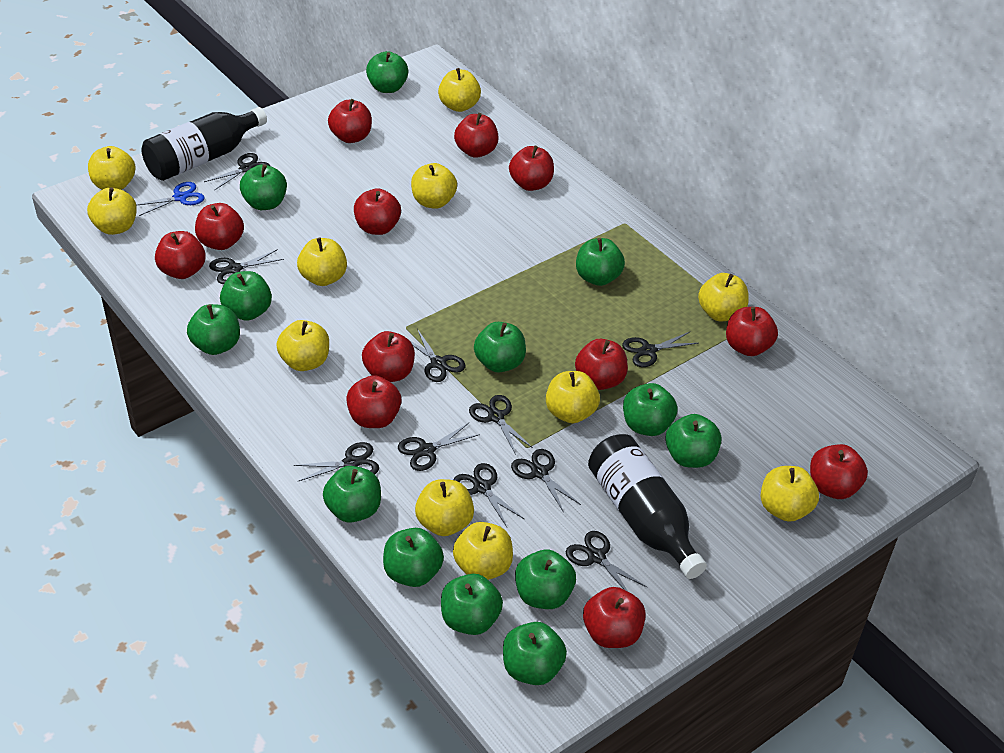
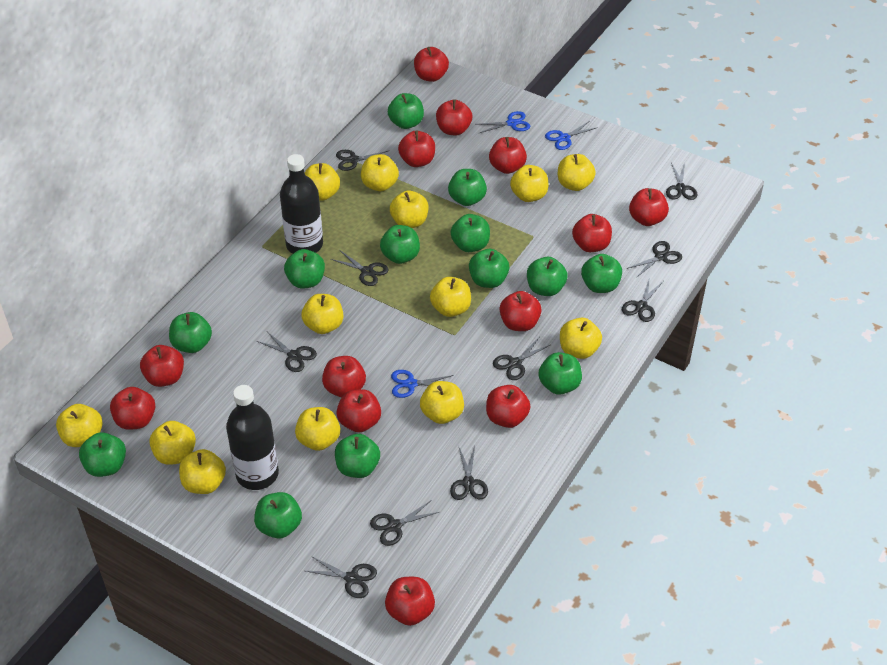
blue scissors: 1 -> 3
red apple: 12 -> 13
yellow apple: 11 -> 13

